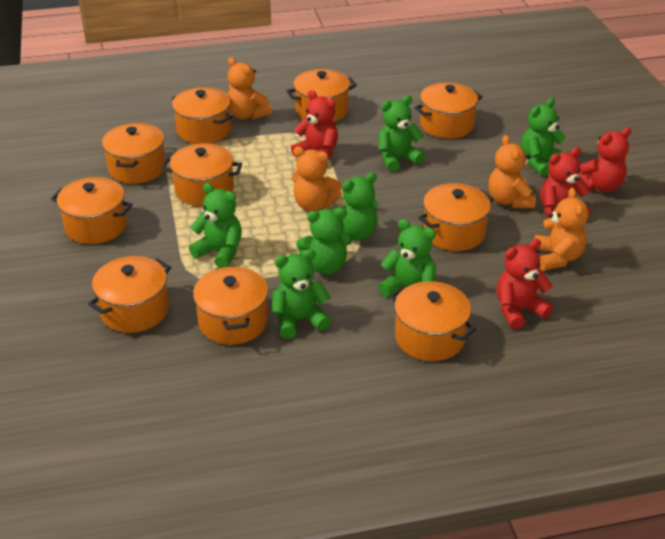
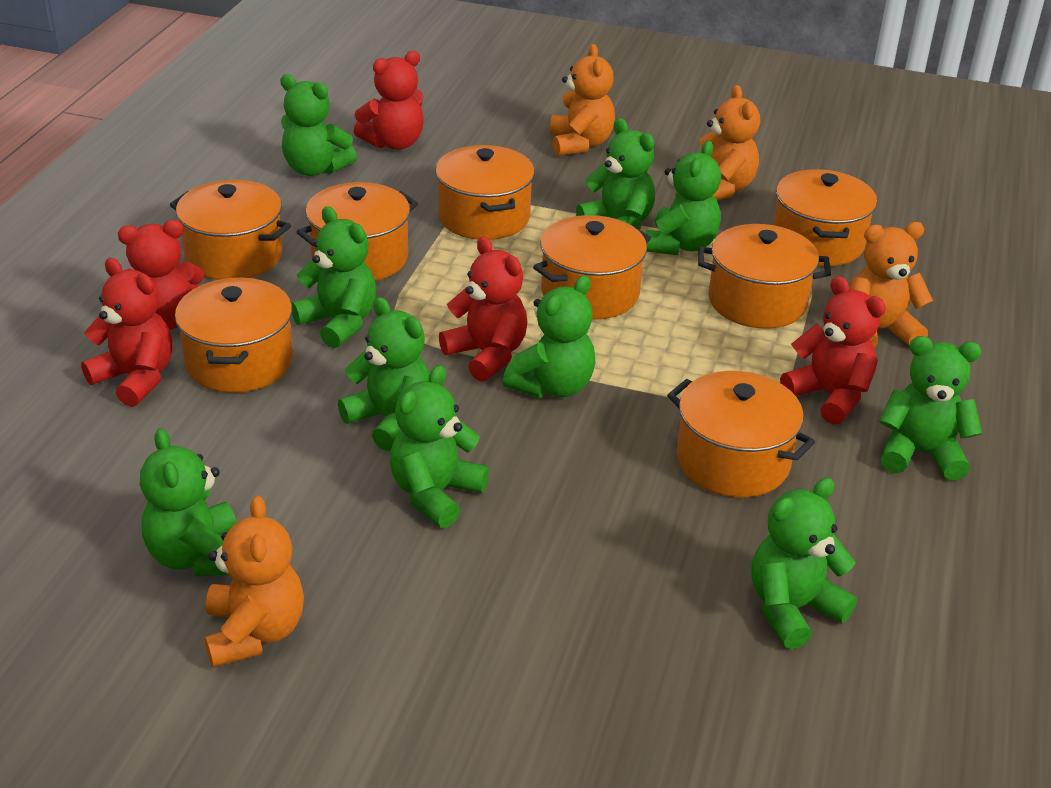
green teddy bear: 7 -> 10
orange pot: 10 -> 8
red teddy bear: 4 -> 5

